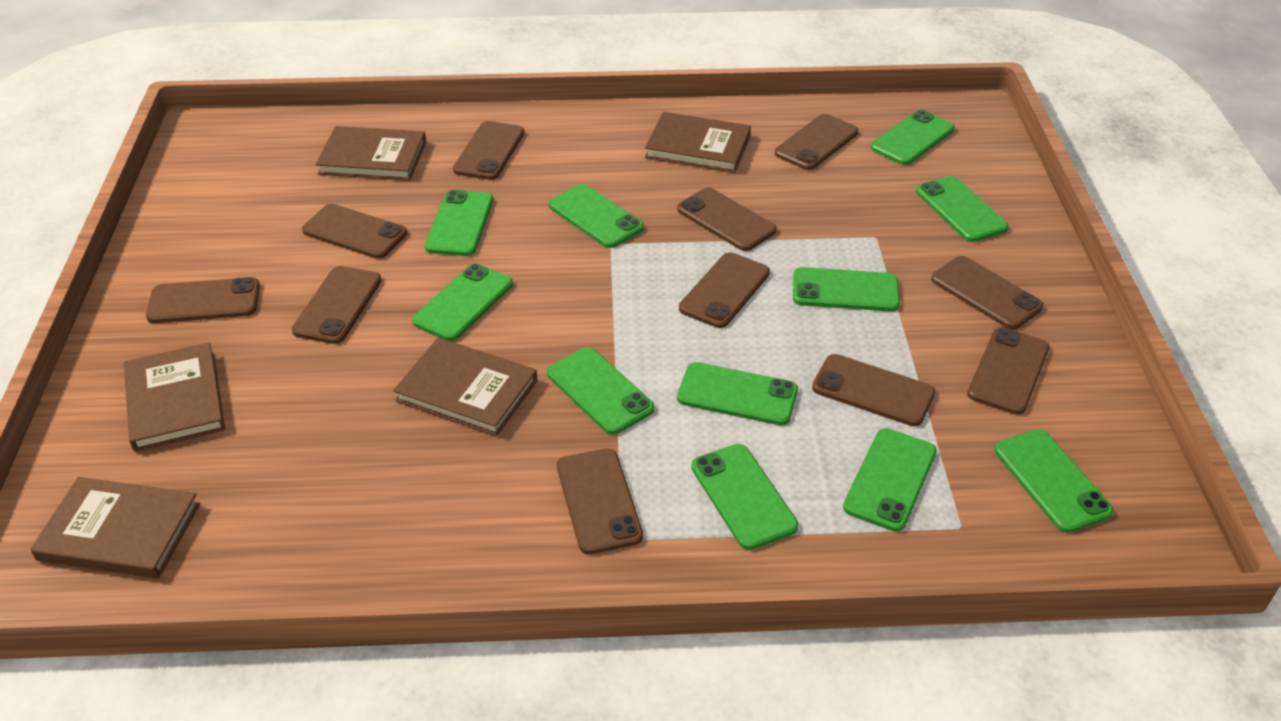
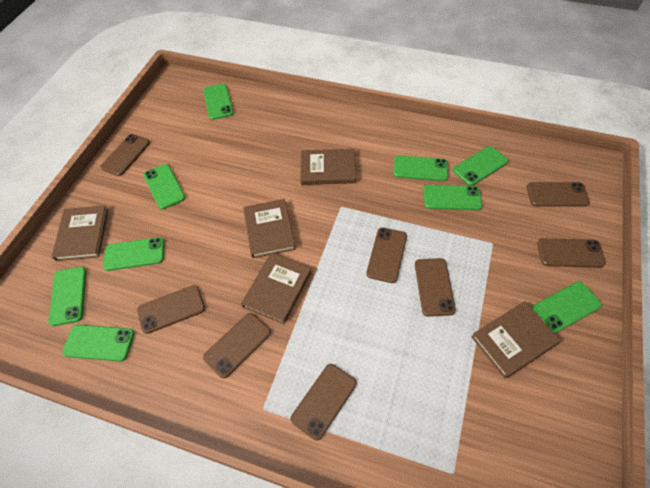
brown phone: 11 -> 8
green phone: 11 -> 9

